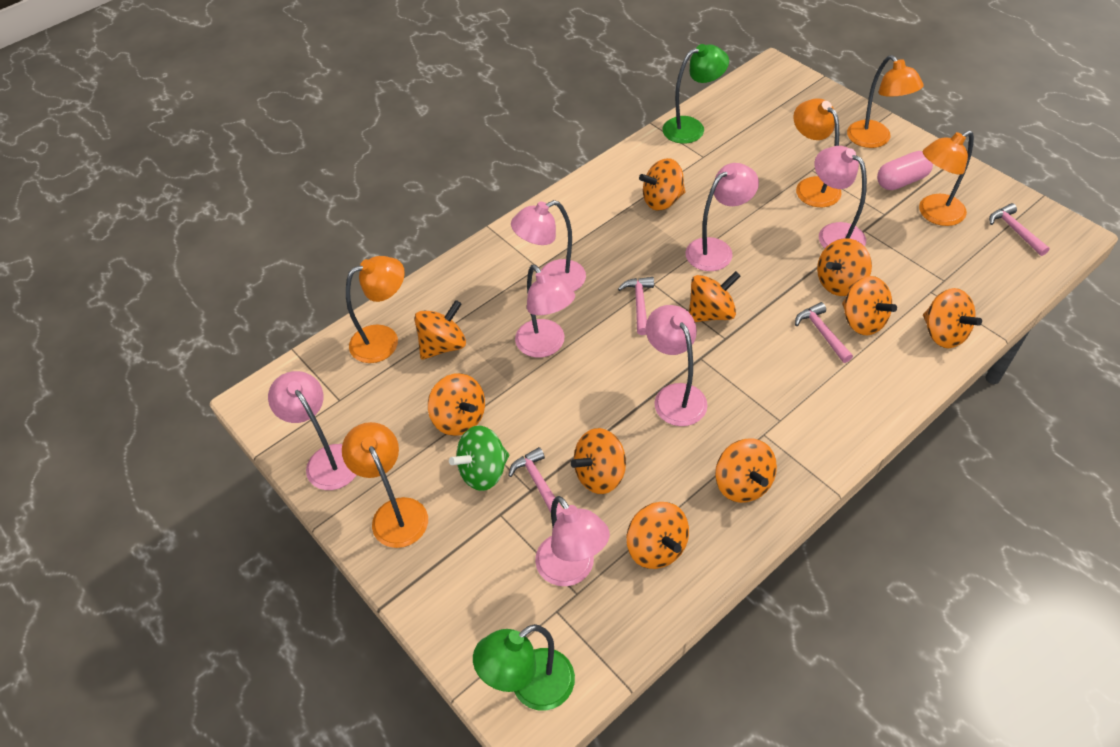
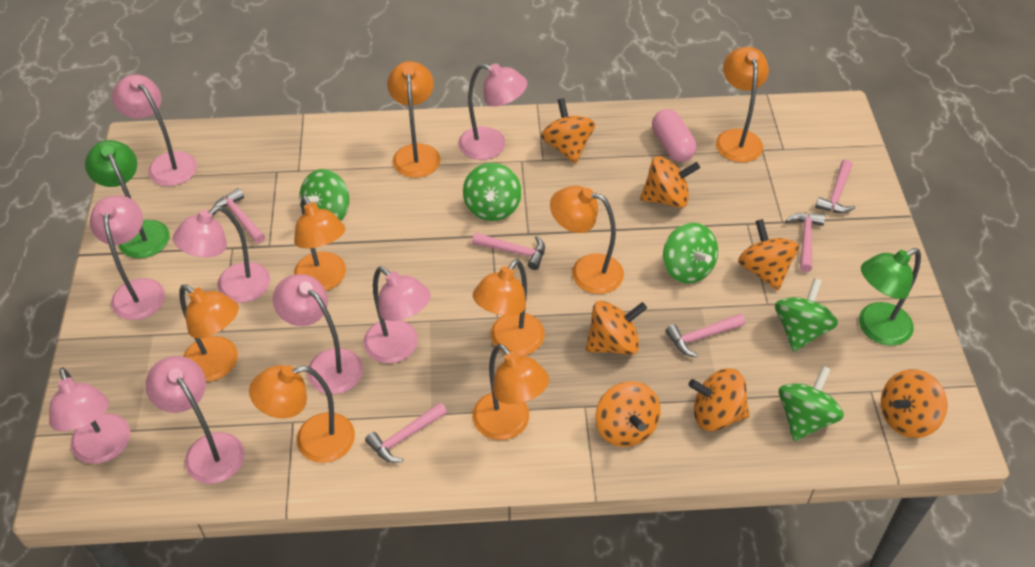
green spinning top: 1 -> 5
orange lamp: 5 -> 8
orange spinning top: 10 -> 7
pink hammer: 4 -> 6
pink lamp: 7 -> 8

